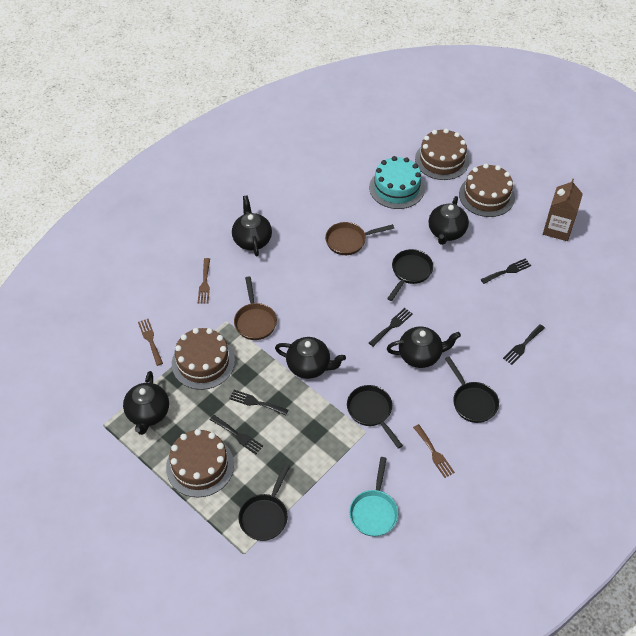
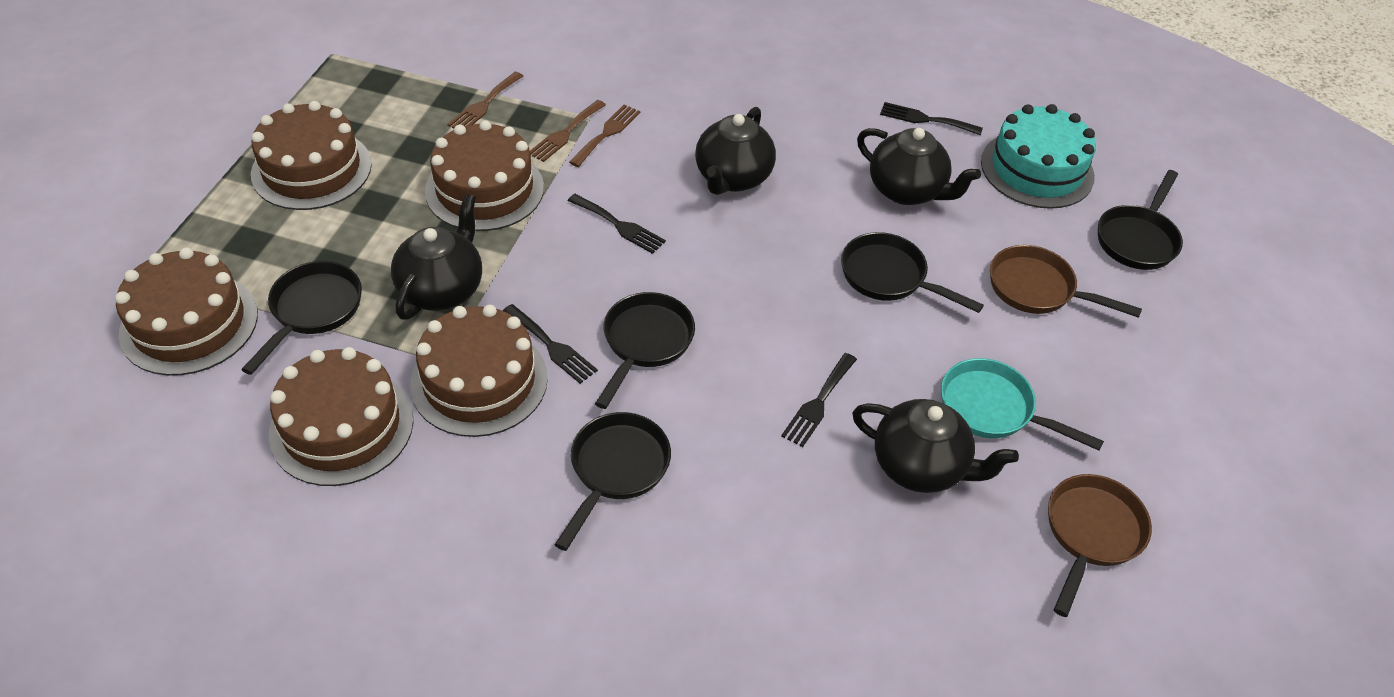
black fork: 5 -> 4
black pan: 4 -> 5
black teapot: 5 -> 4
brown cake: 4 -> 5
brown carton: 1 -> 0

